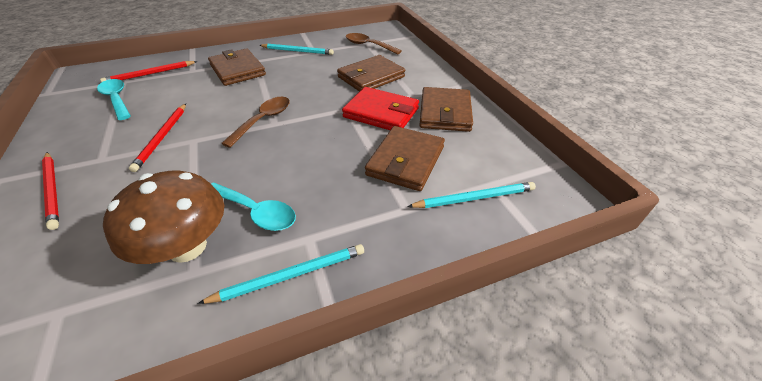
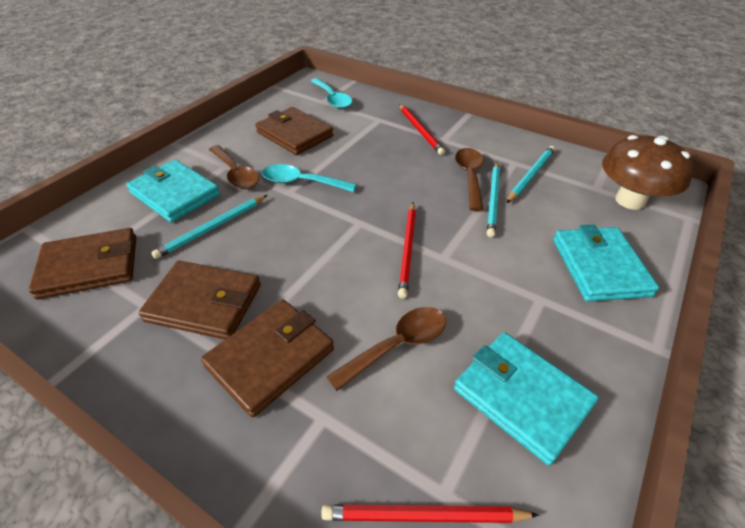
brown spoon: 2 -> 3
red wallet: 1 -> 0
turquoise wallet: 0 -> 3

